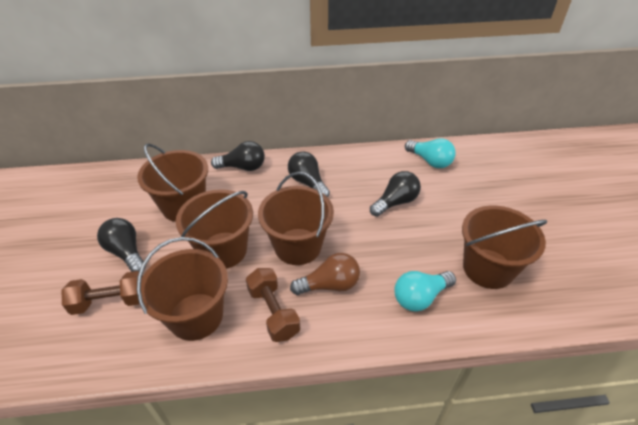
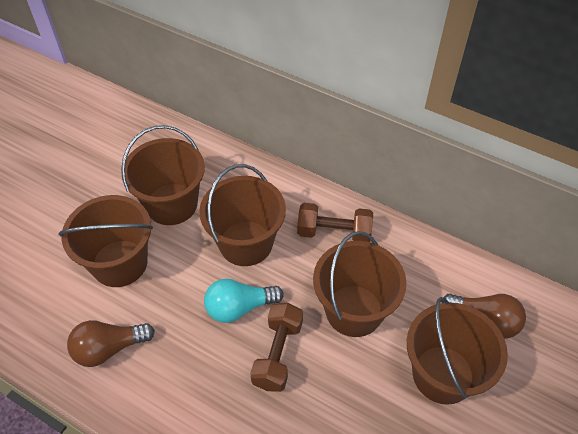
black light bulb: 4 -> 0
brown light bulb: 1 -> 2
turquoise light bulb: 2 -> 1

